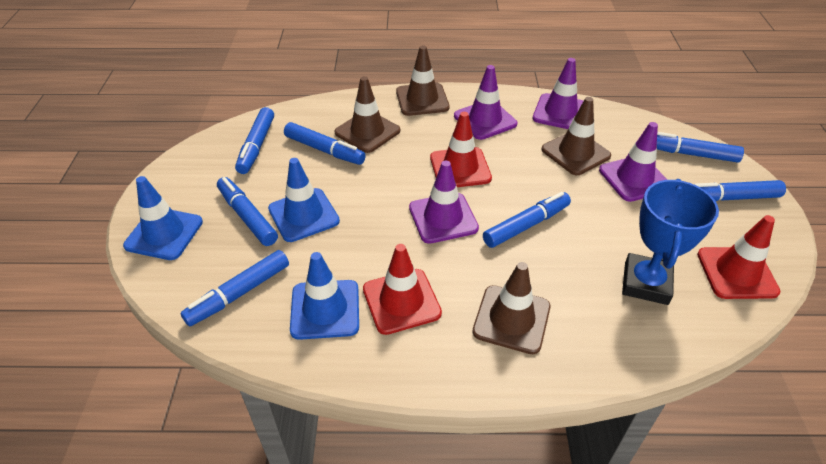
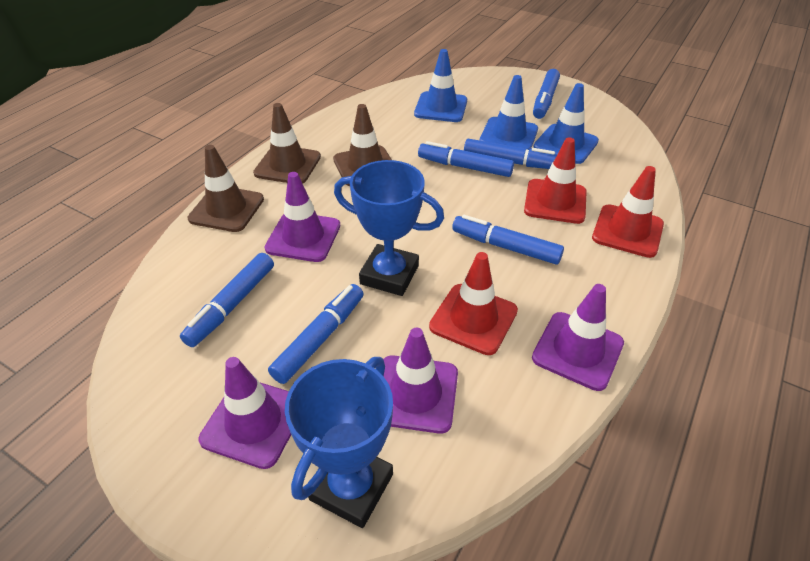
blue marker: 7 -> 6
blue trophy: 1 -> 2
brown traffic cone: 4 -> 3

